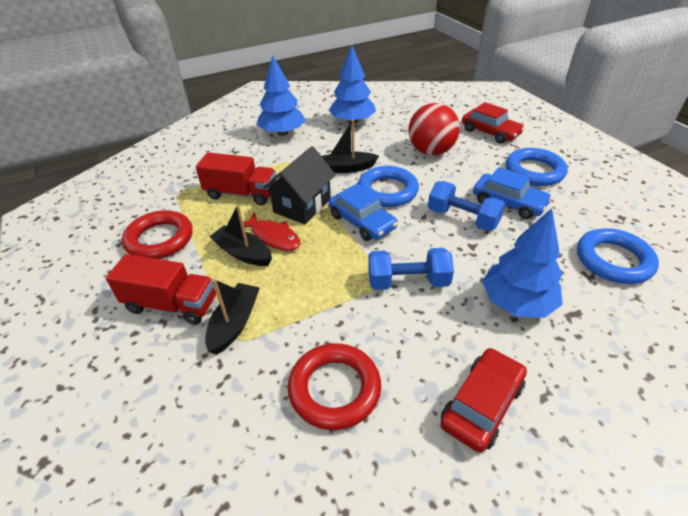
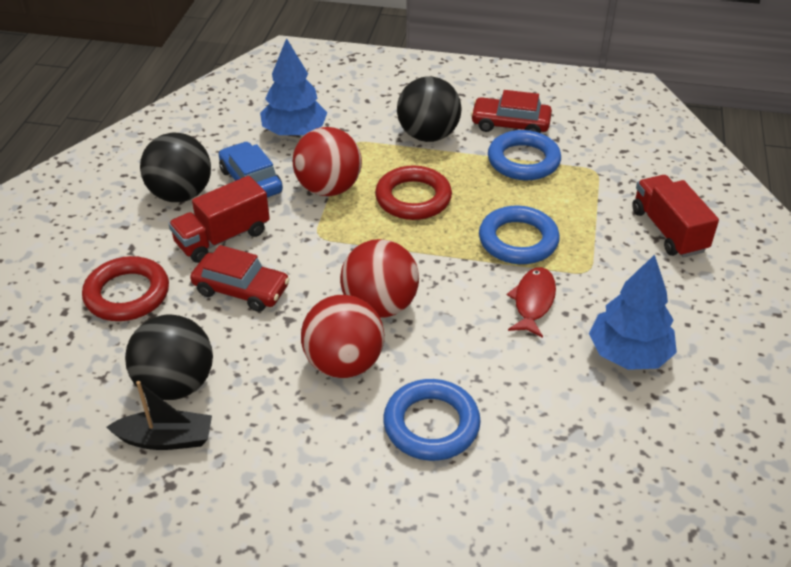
black ball: 0 -> 3
black boat: 3 -> 1
black house: 1 -> 0
blue car: 2 -> 1
blue dumbbell: 2 -> 0
blue tree: 3 -> 2
red ball: 1 -> 3

